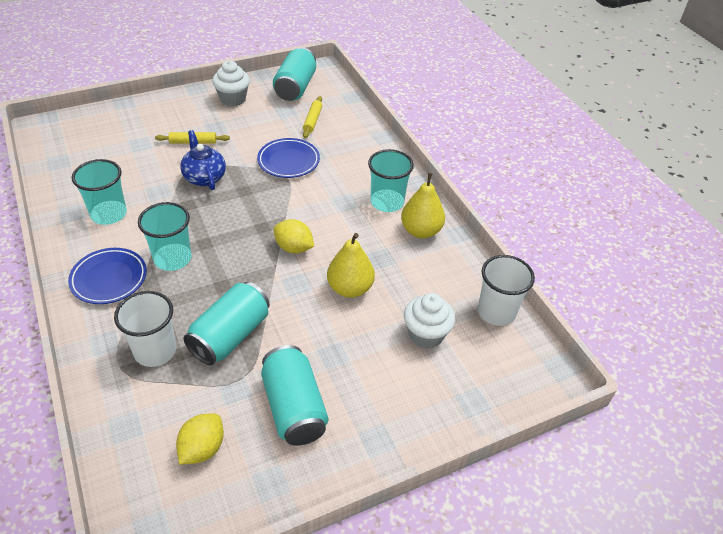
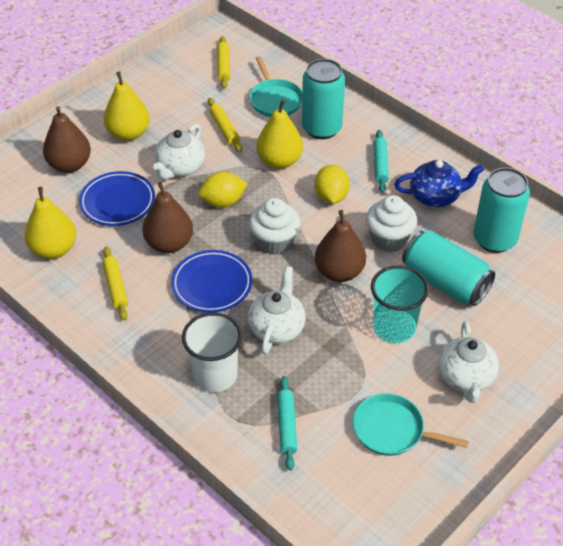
brown pear: 0 -> 3
turquoise cup: 3 -> 1
turquoise pan: 0 -> 2
turquoise rolling pin: 0 -> 2
white cup: 2 -> 1
white teapot: 0 -> 3
yellow pear: 2 -> 3
yellow rolling pin: 2 -> 3

